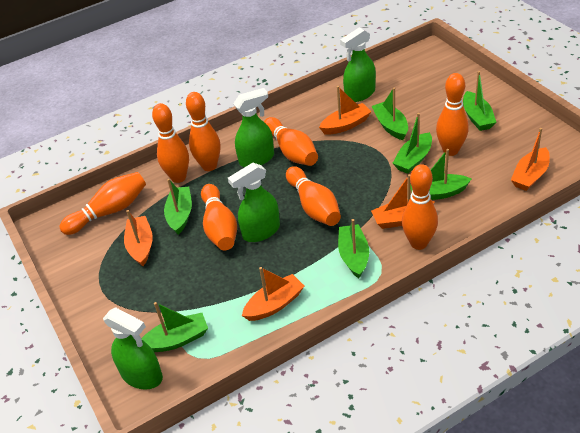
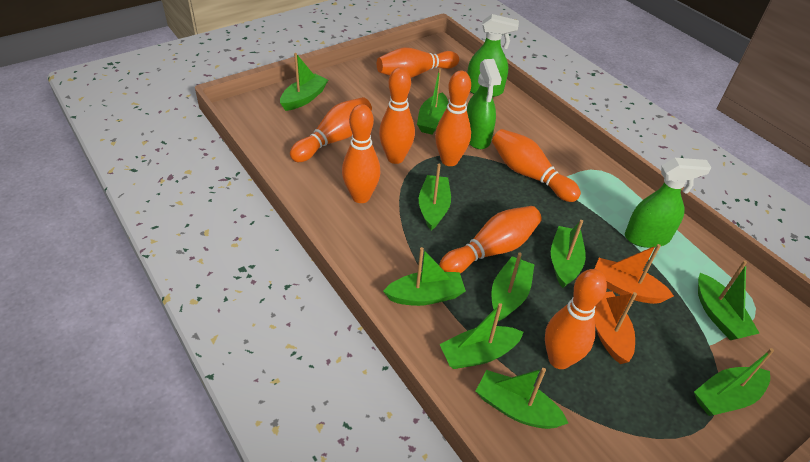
green boat: 7 -> 10
green spray bottle: 4 -> 3
orange boat: 5 -> 2

